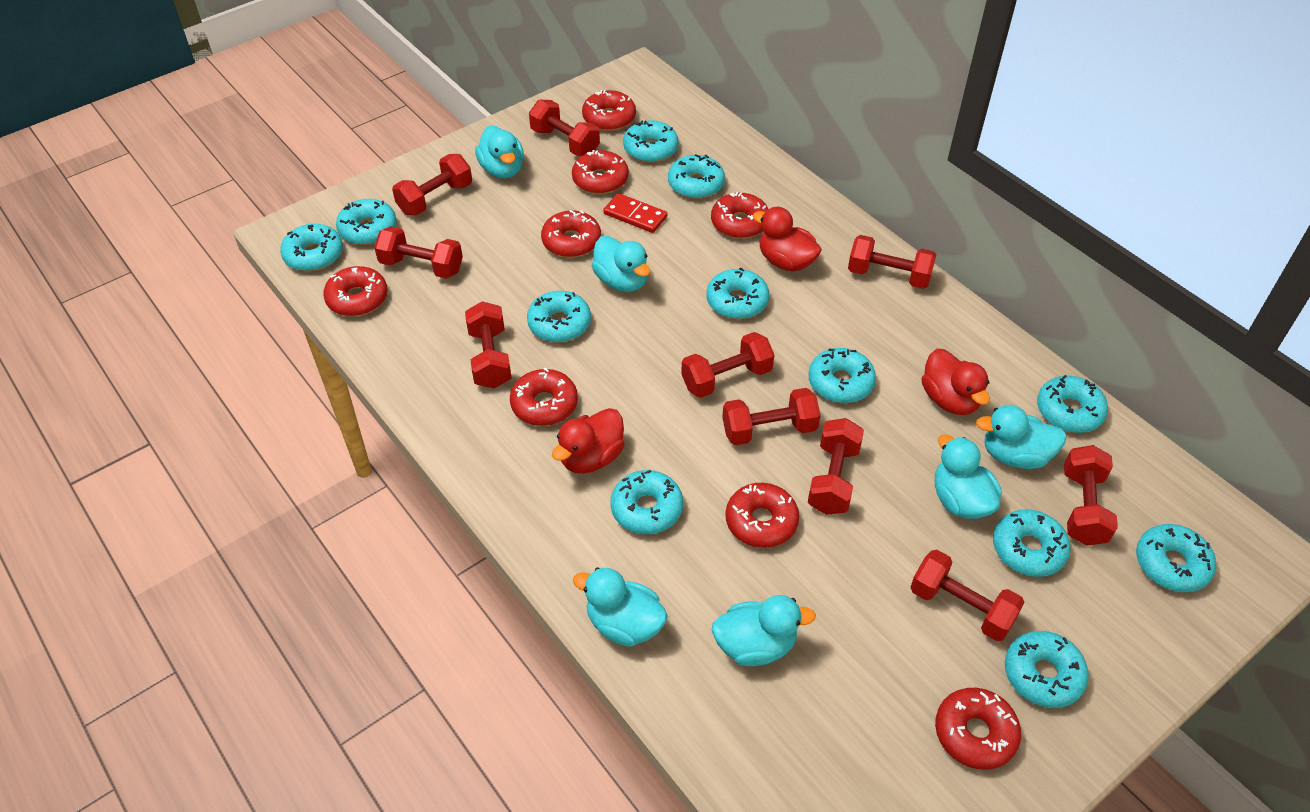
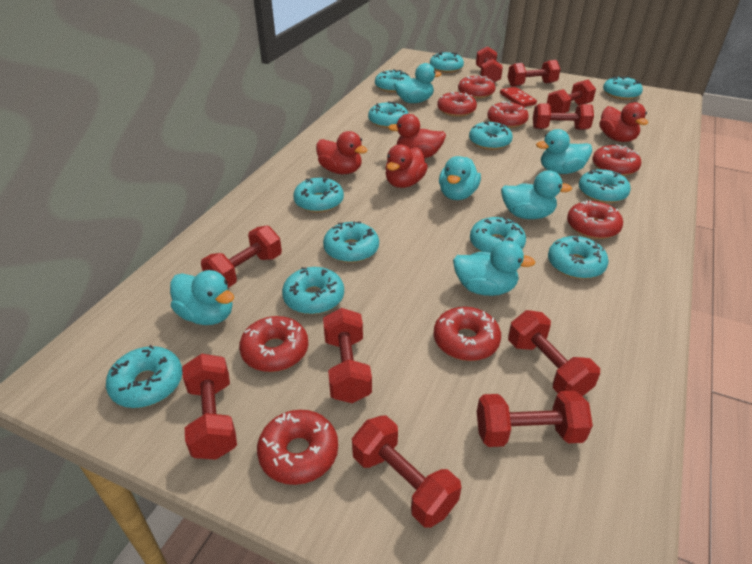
red duck: 3 -> 4

